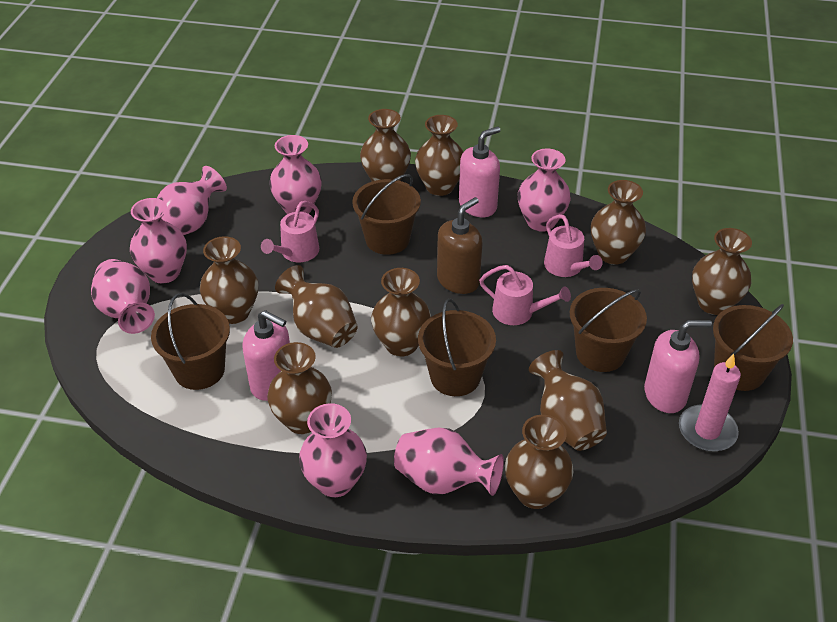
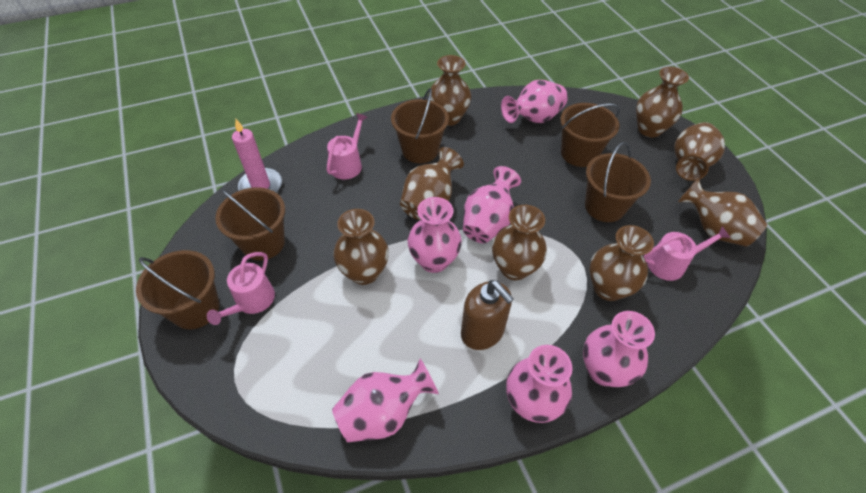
brown vase: 10 -> 8
pink soap dispenser: 3 -> 0
pink vase: 7 -> 6

